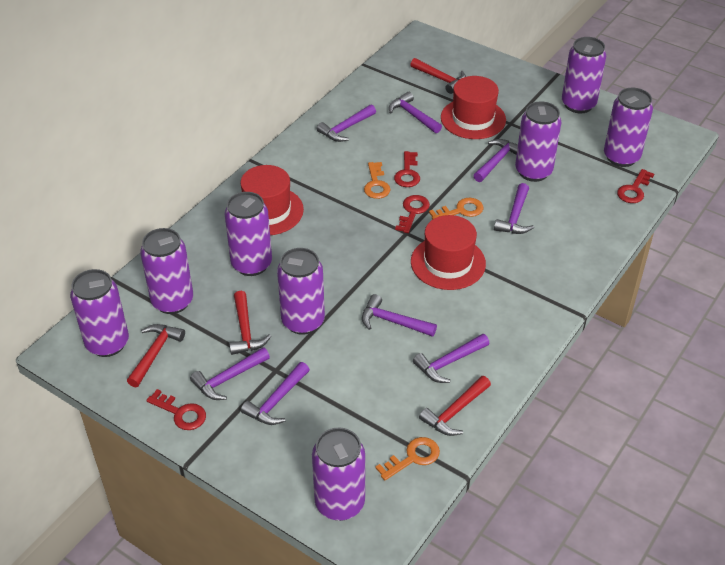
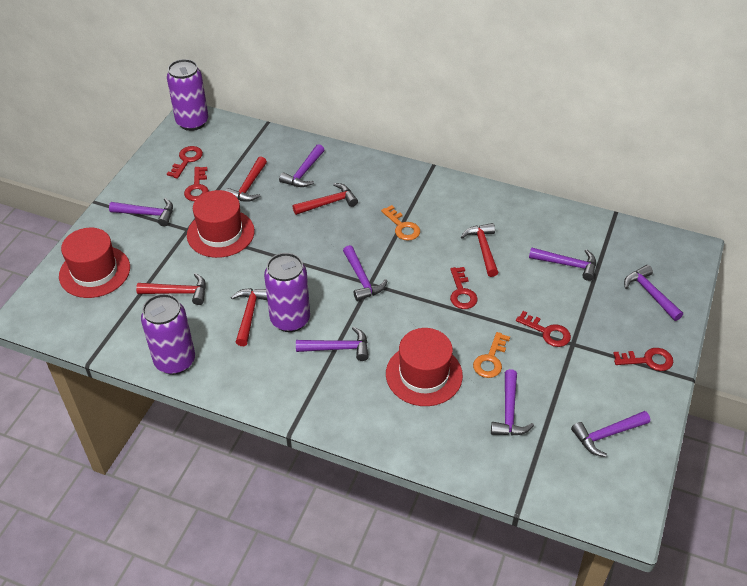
orange key: 3 -> 2
purple can: 8 -> 3
red hammer: 4 -> 5
red key: 4 -> 5

